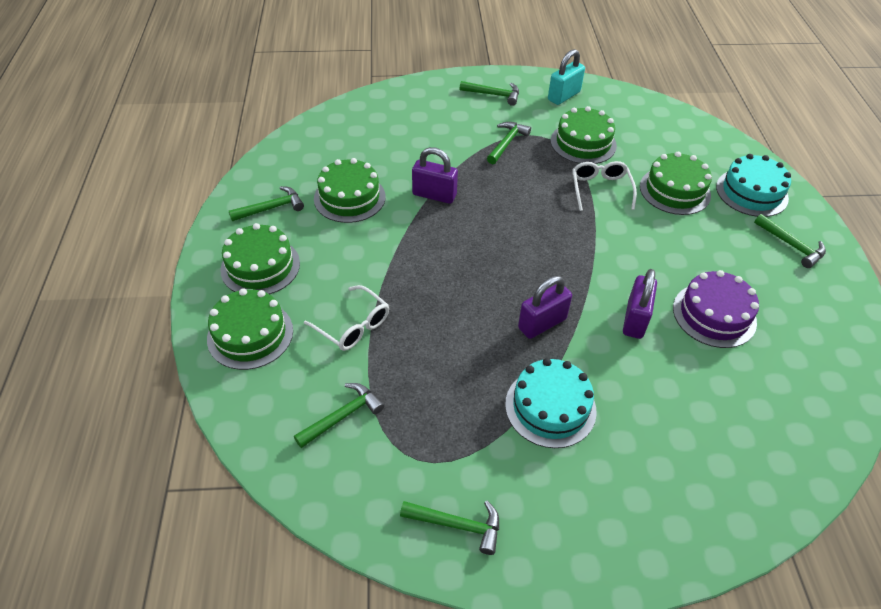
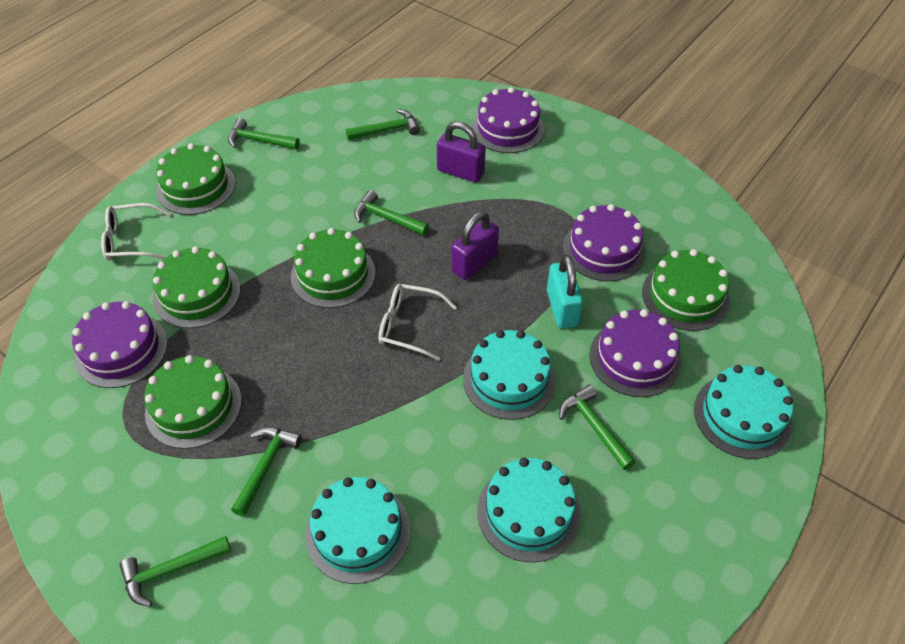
purple cake: 1 -> 4
purple padlock: 3 -> 2
turquoise cake: 2 -> 4

